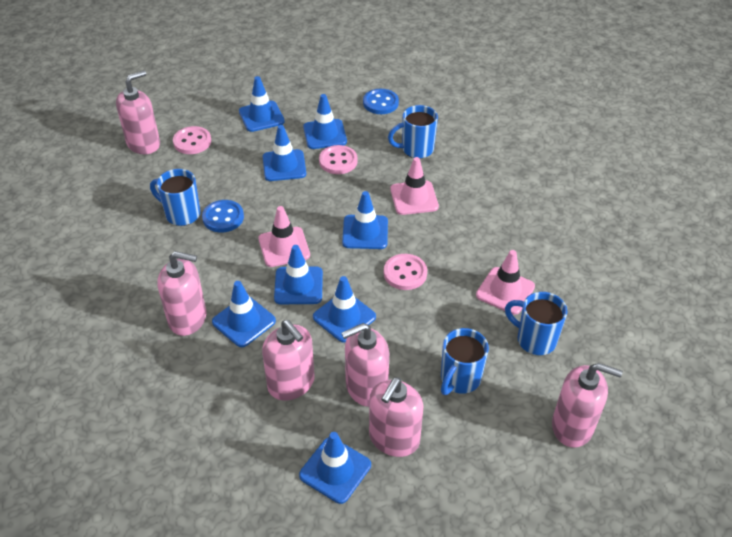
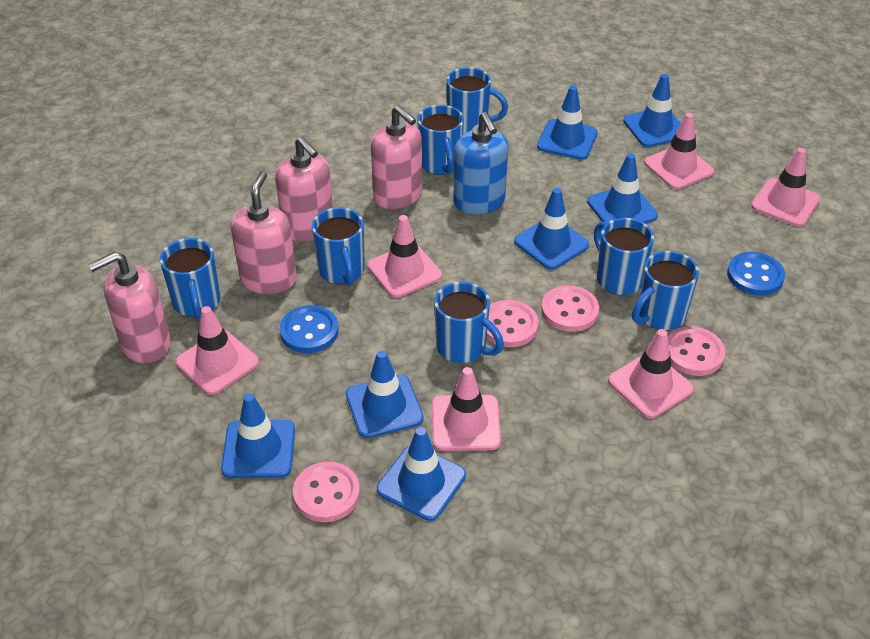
blue mug: 4 -> 7
blue soap dispenser: 0 -> 1
blue traffic cone: 8 -> 7
pink button: 3 -> 4
pink soap dispenser: 6 -> 4
pink traffic cone: 3 -> 6

